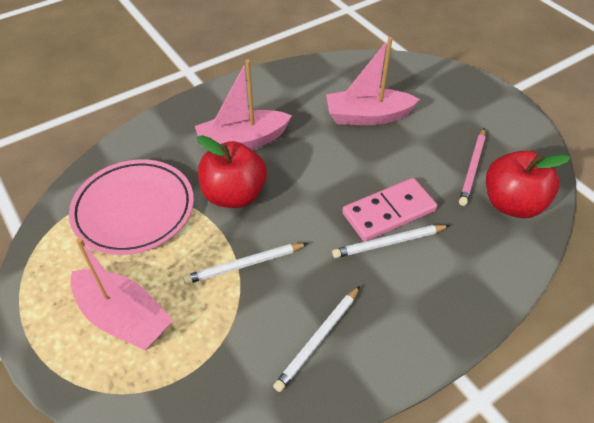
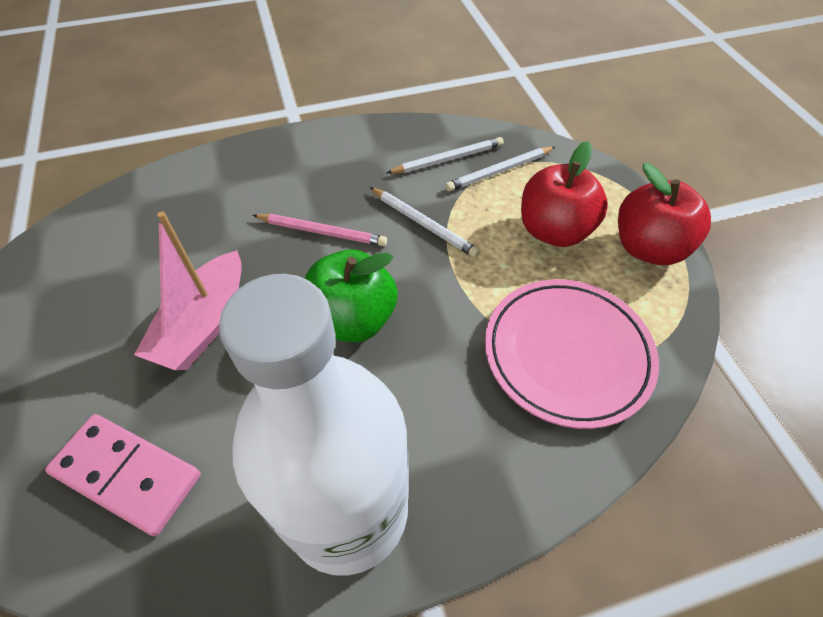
green apple: 0 -> 1
pink boat: 3 -> 1
white bottle: 0 -> 1

